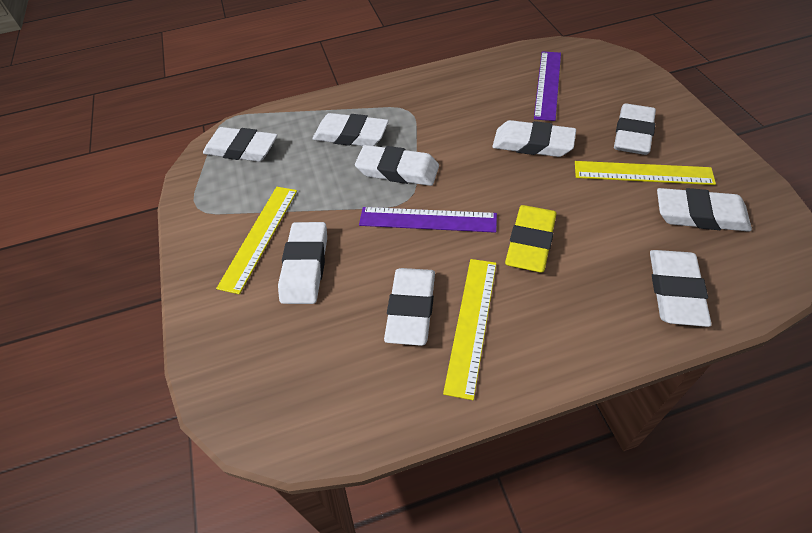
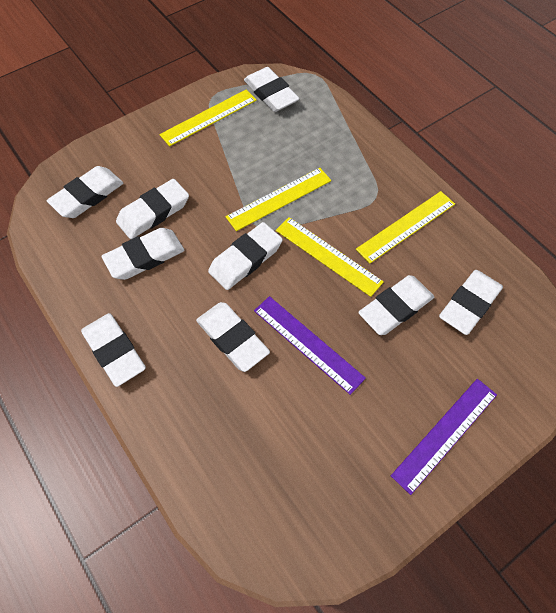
yellow eraser: 1 -> 0
yellow ruler: 3 -> 4

